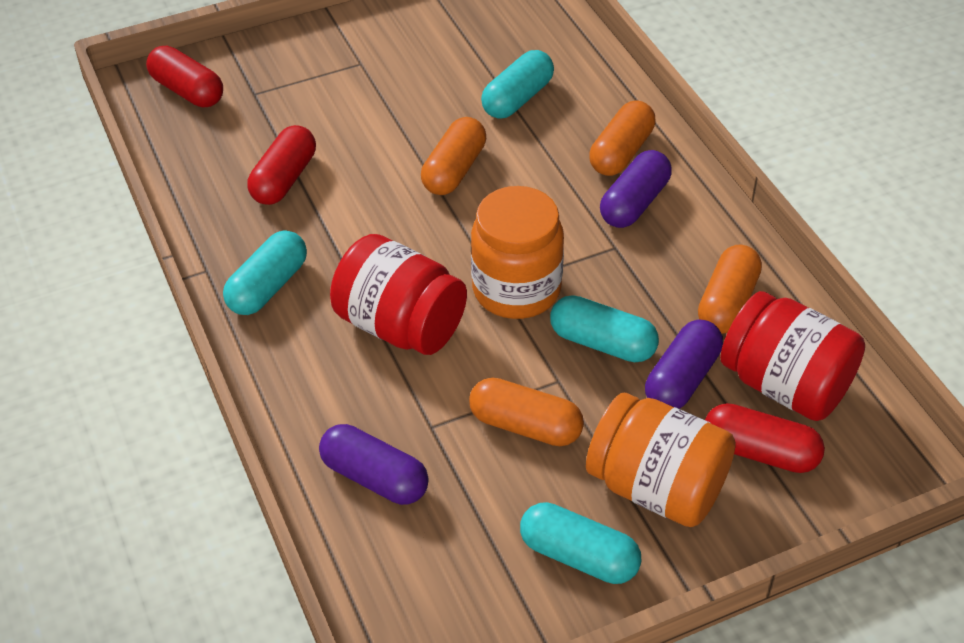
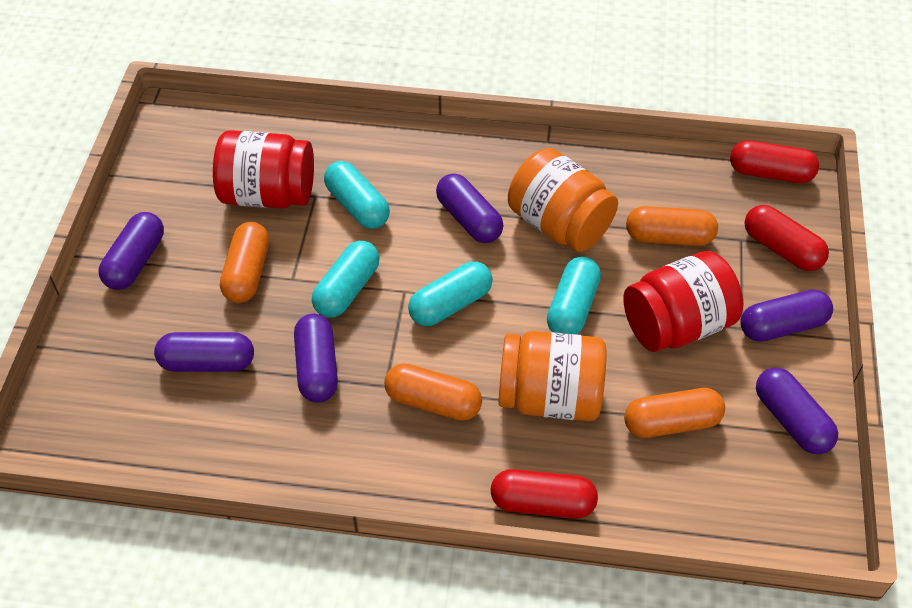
purple capsule: 3 -> 6

